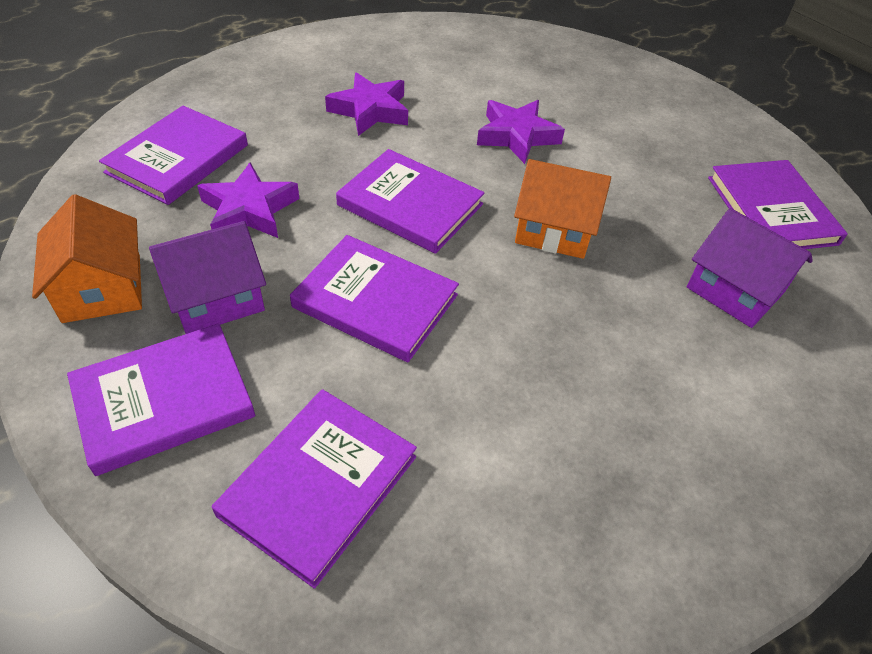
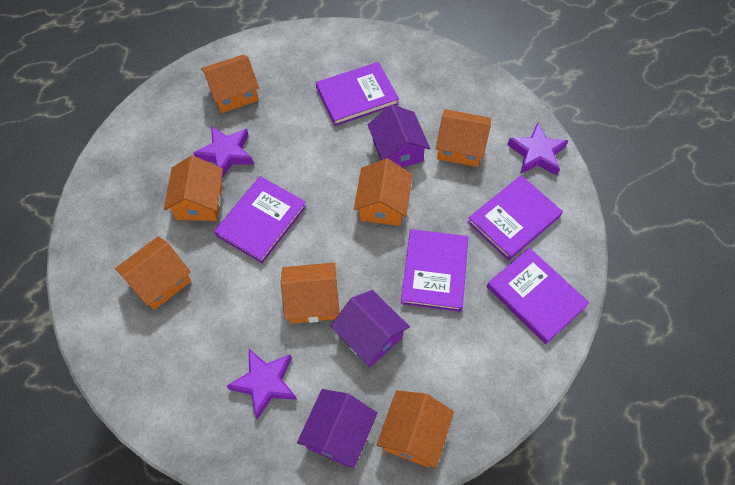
orange house: 2 -> 7
purple book: 6 -> 5
purple house: 2 -> 3

